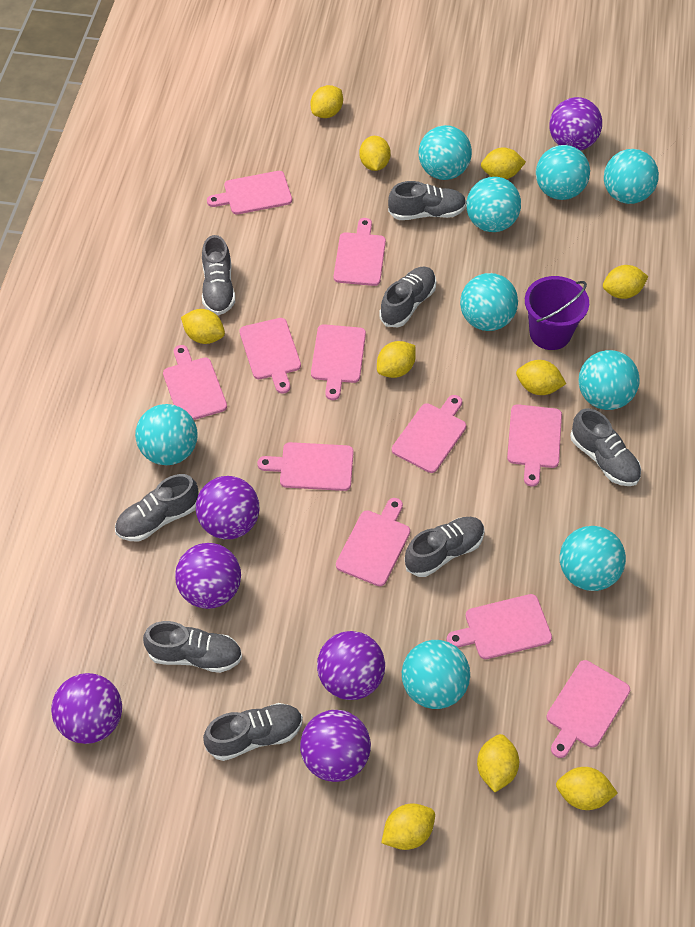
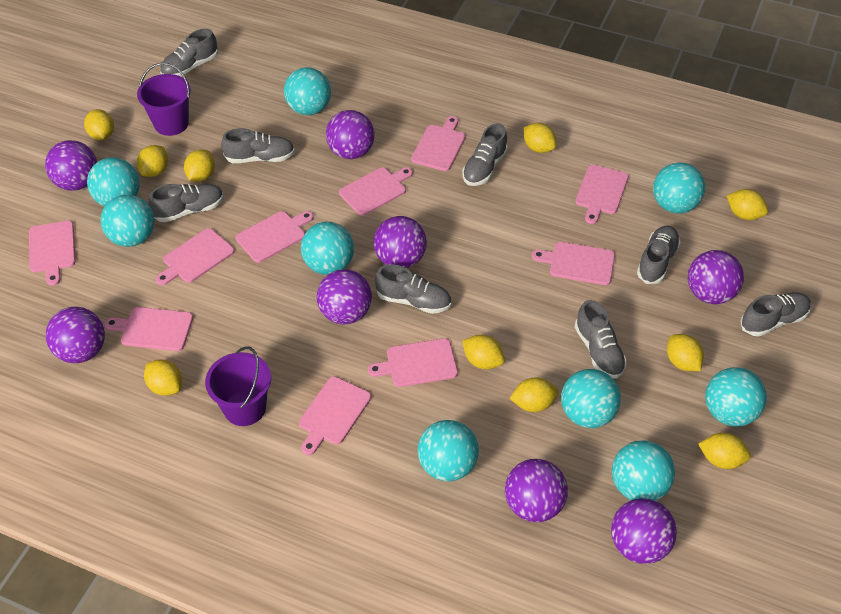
pink cutting board: 11 -> 10
purple ball: 6 -> 8
purple bucket: 1 -> 2

